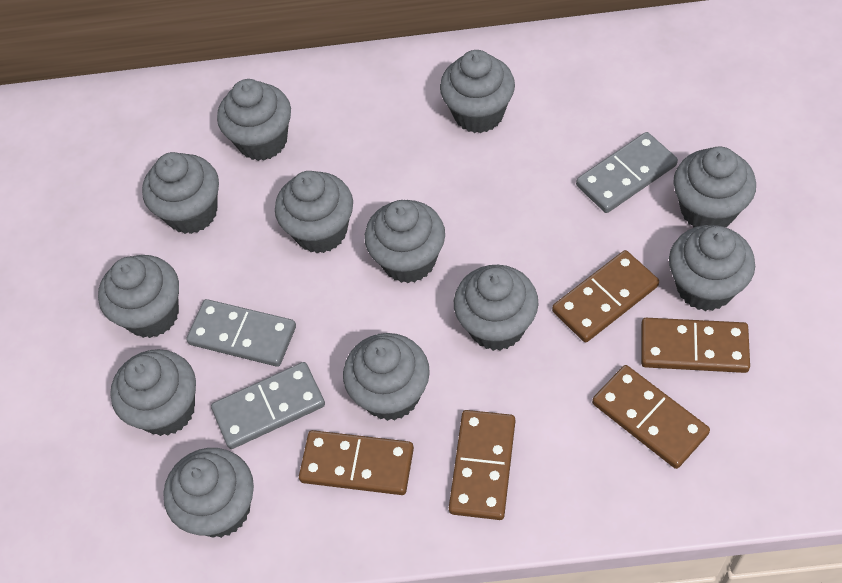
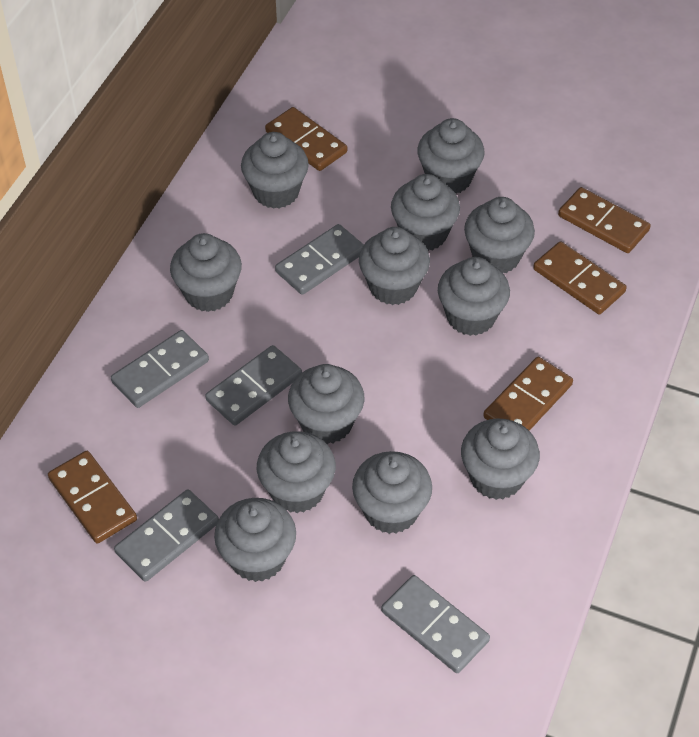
grey domino: 3 -> 5

